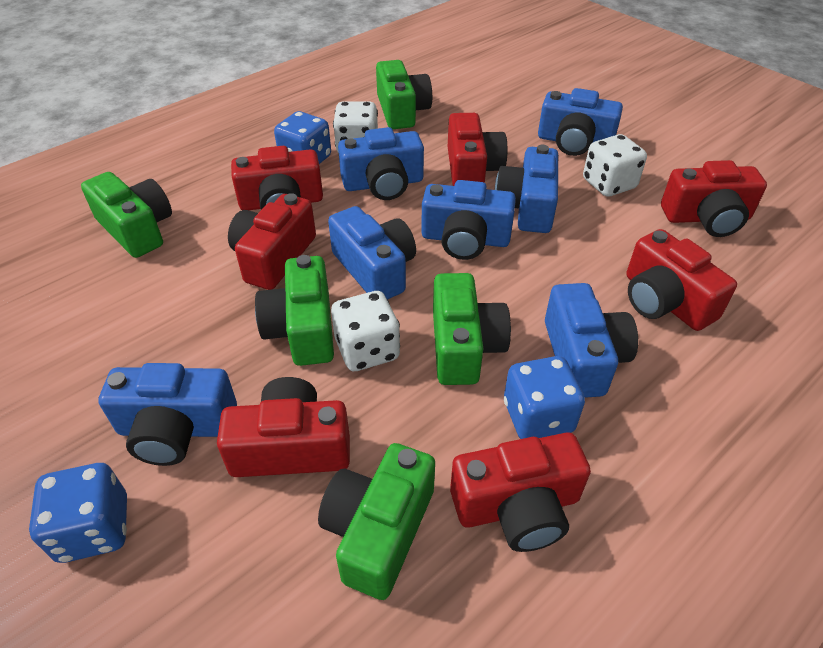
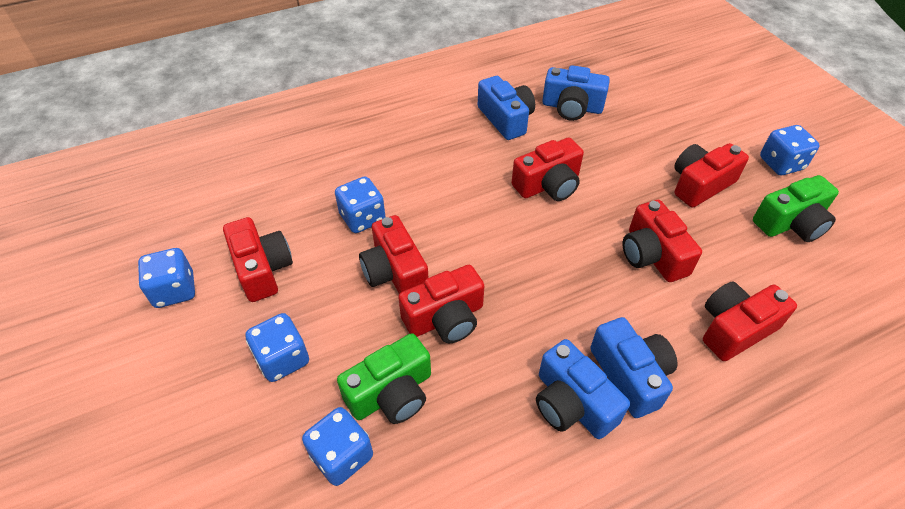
blue camera: 7 -> 4
blue dice: 3 -> 5
green camera: 5 -> 2
white dice: 3 -> 0

